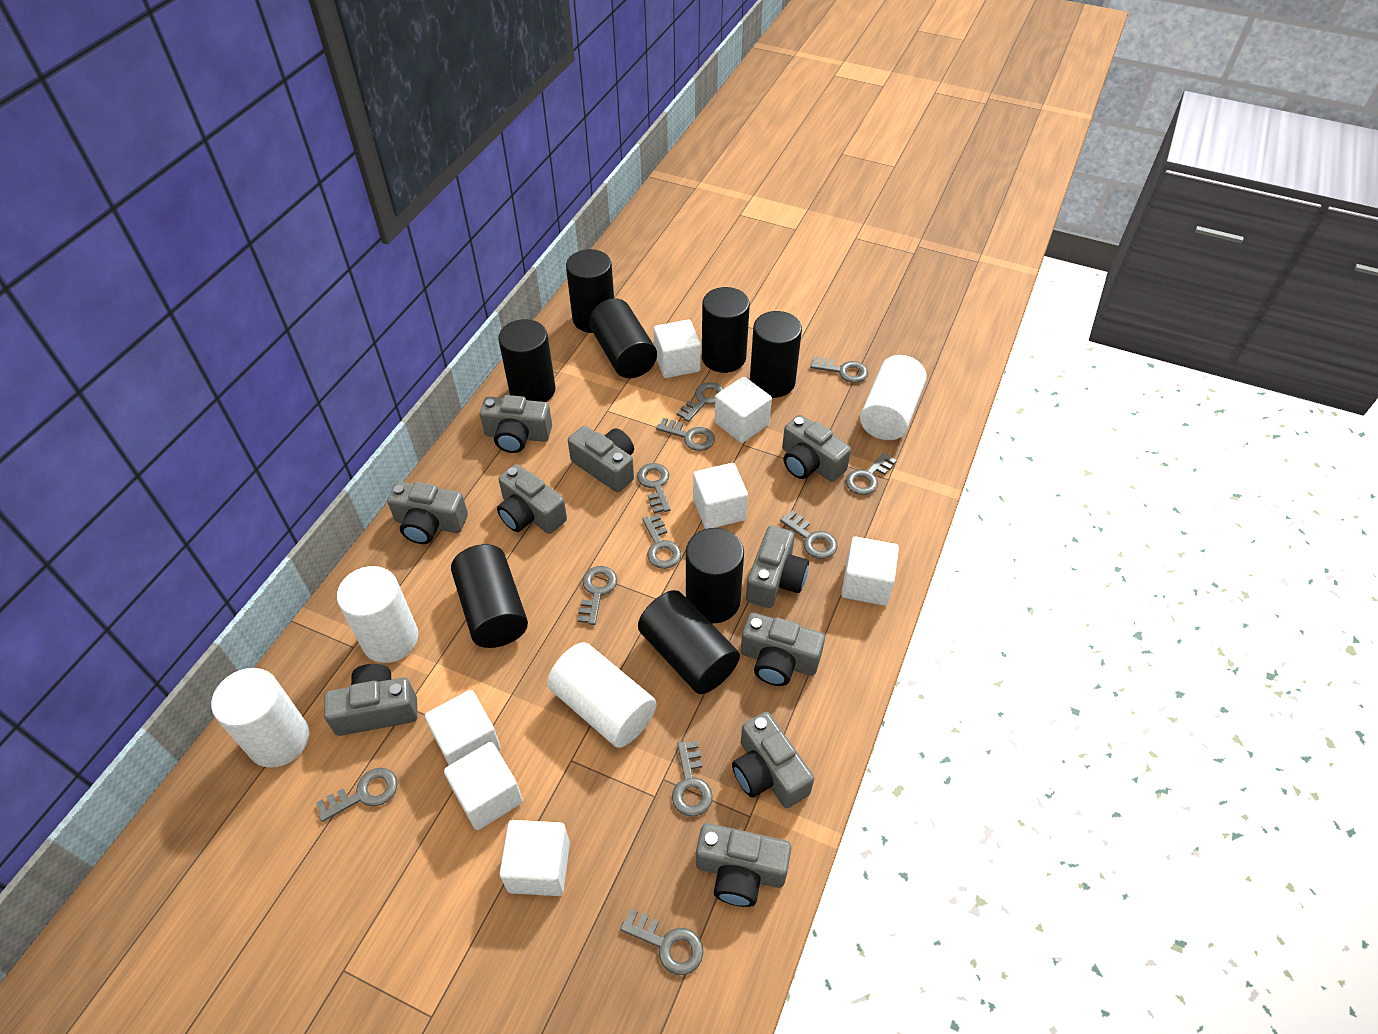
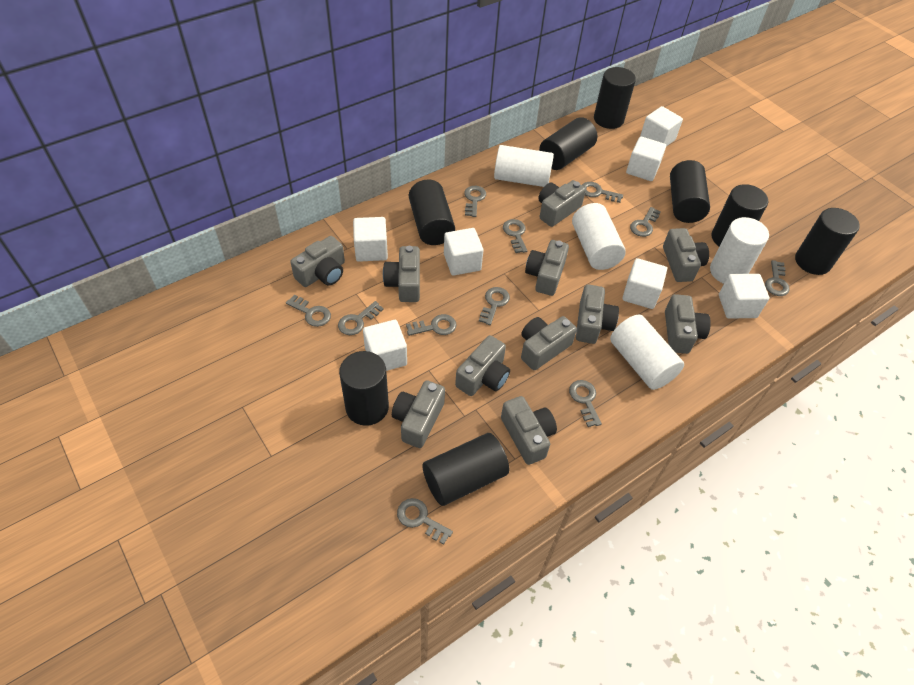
grey camera: 10 -> 11

